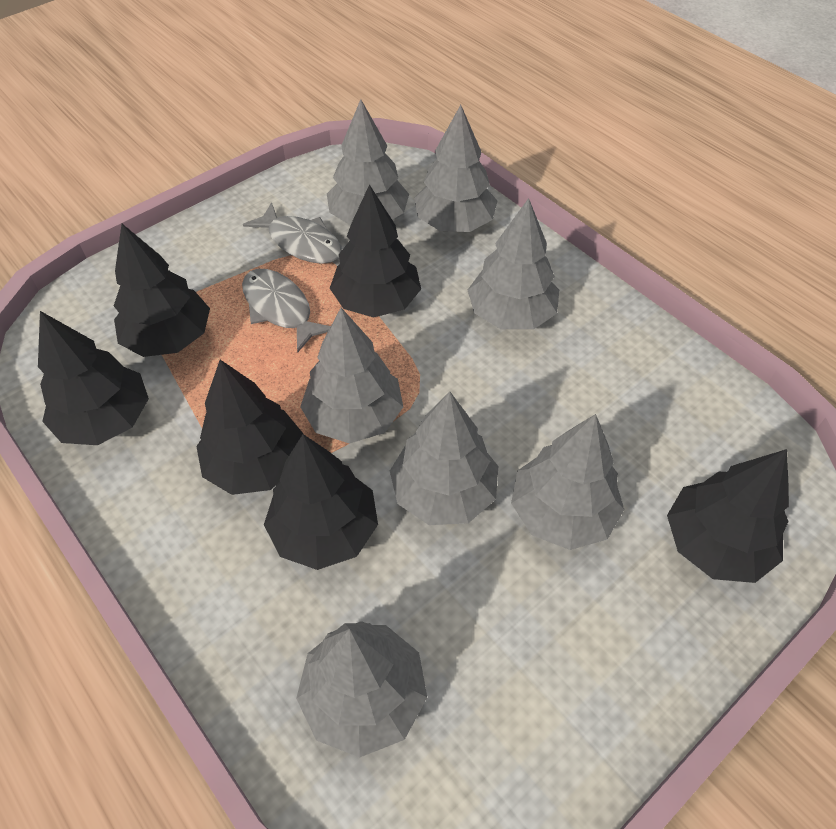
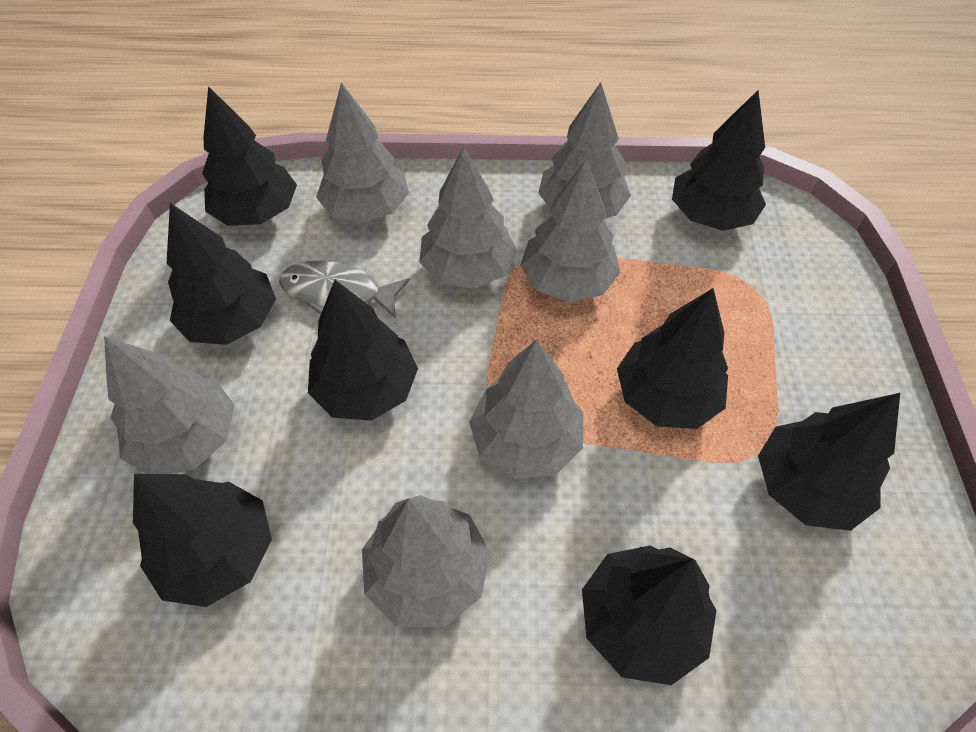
black tree: 6 -> 8
grey fish: 2 -> 1

